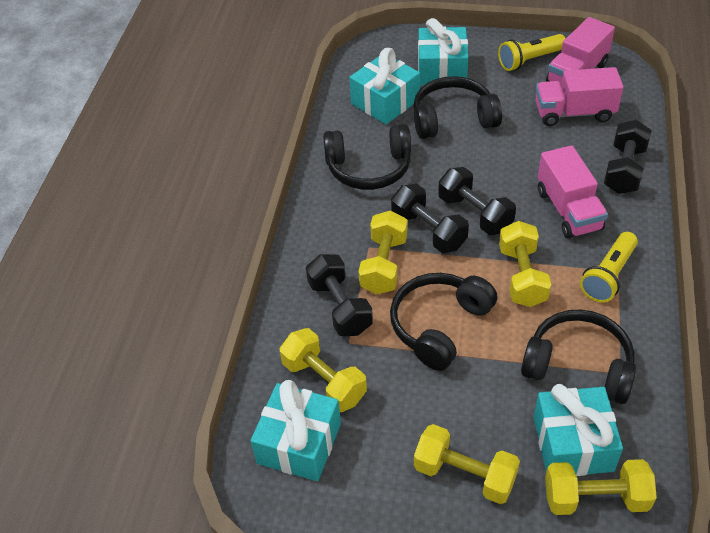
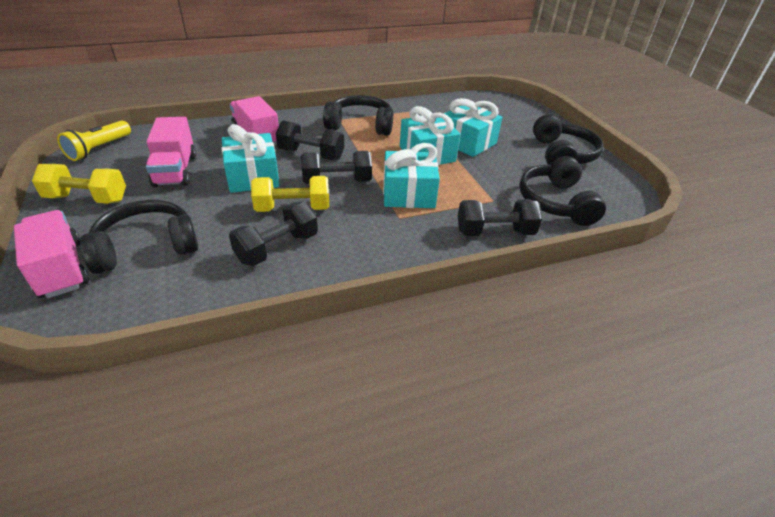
yellow dumbbell: 5 -> 2
yellow flashlight: 2 -> 1

